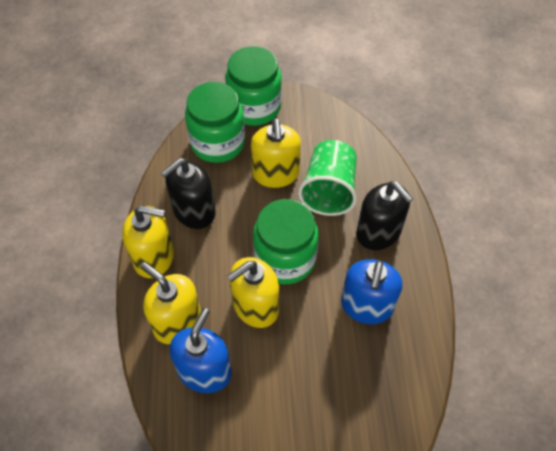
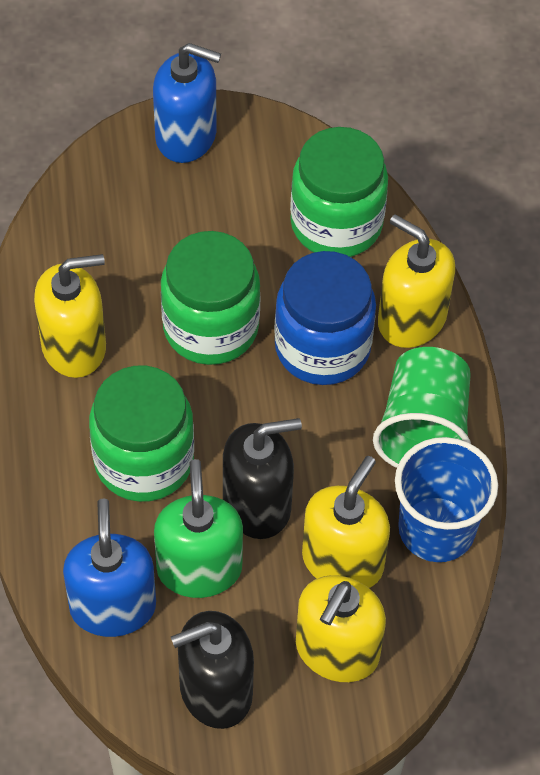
blue cup: 0 -> 1
blue jar: 0 -> 1
green soap dispenser: 0 -> 1

